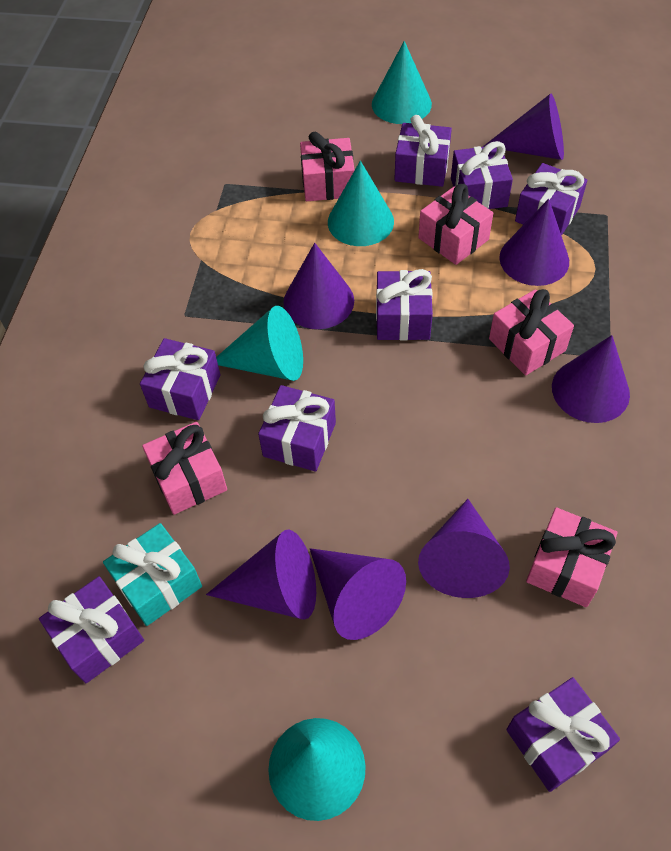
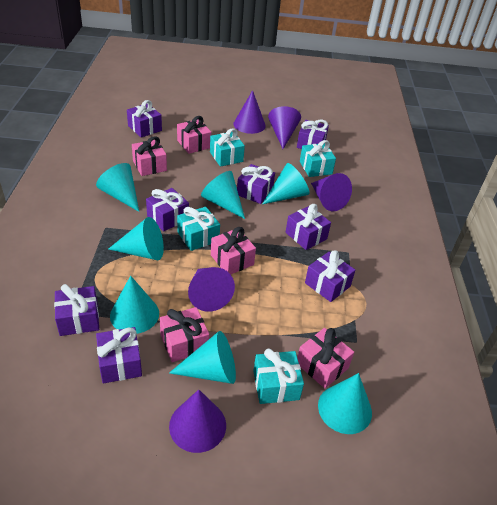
purple cone: 7 -> 5
turquoise cone: 4 -> 7
turquoise gift: 1 -> 4

